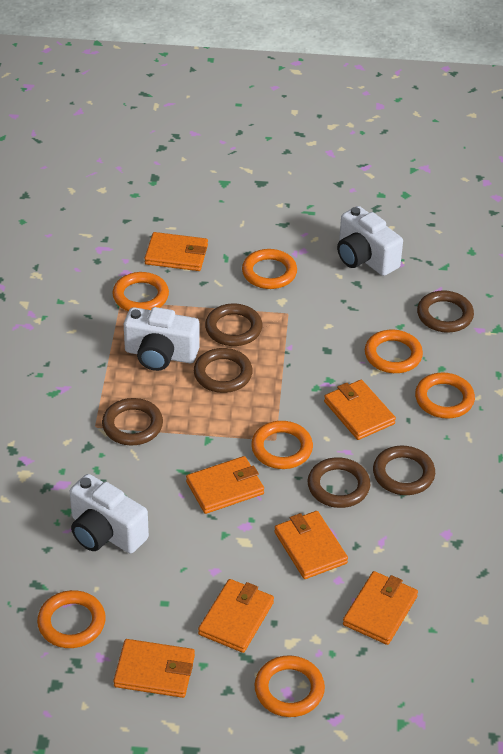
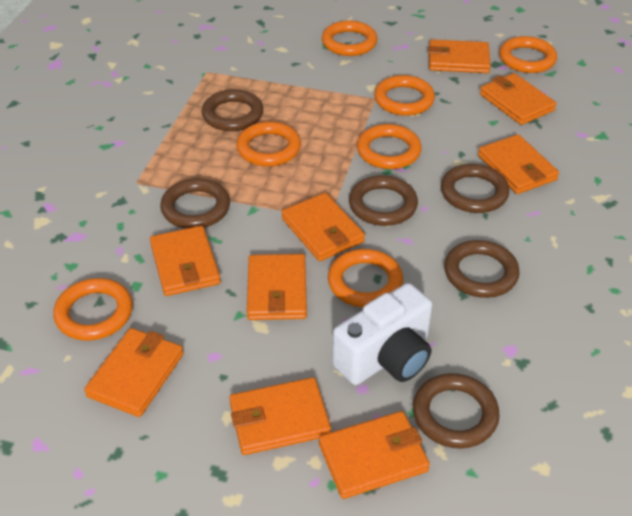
orange wallet: 7 -> 9
white camera: 3 -> 1

